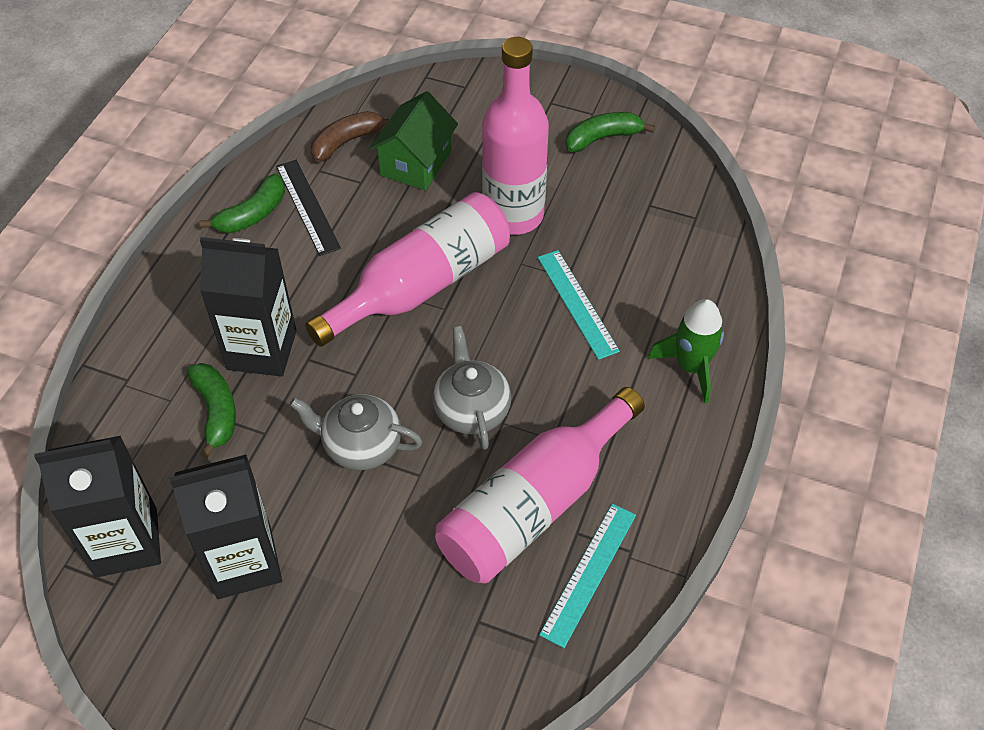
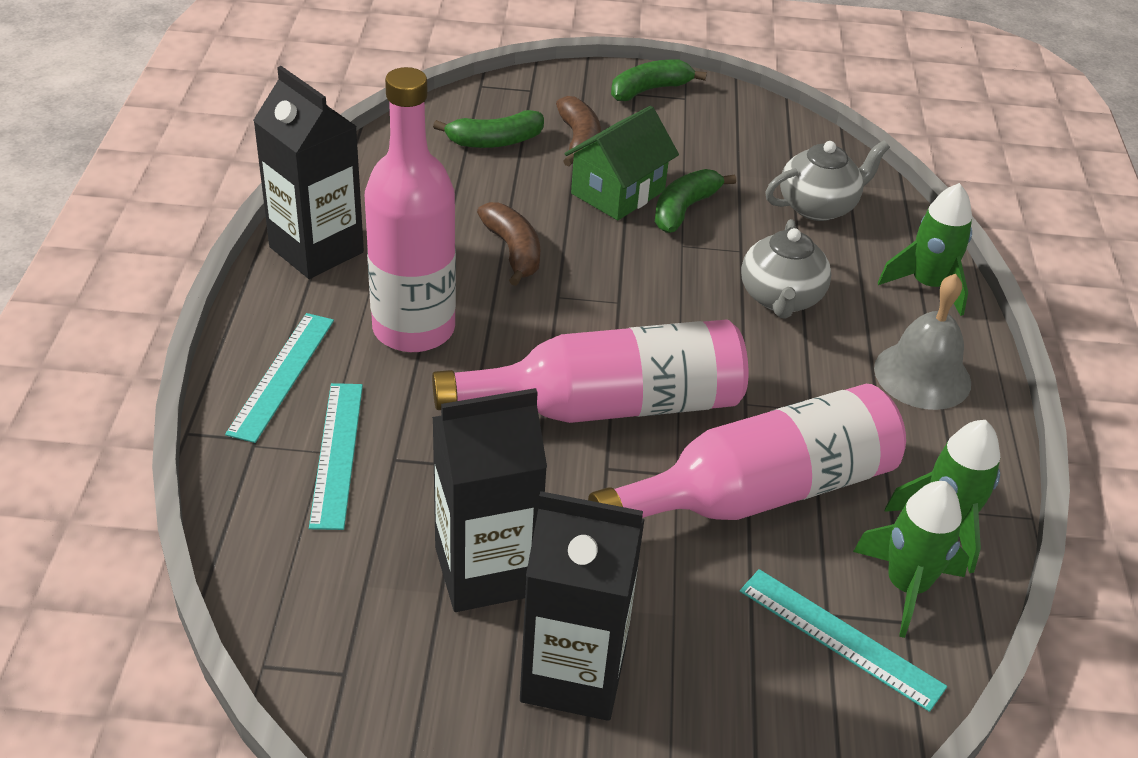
black ruler: 1 -> 0
brown banana: 1 -> 2
green rocket: 1 -> 3
grey bell: 0 -> 1
turquoise ruler: 2 -> 3

